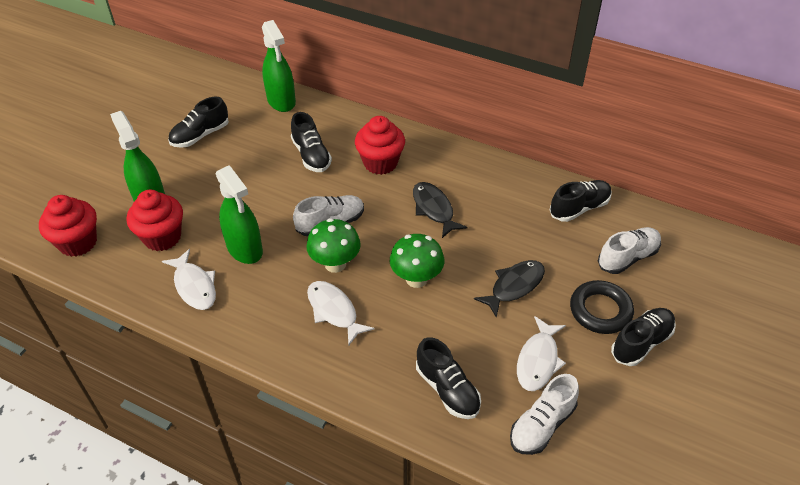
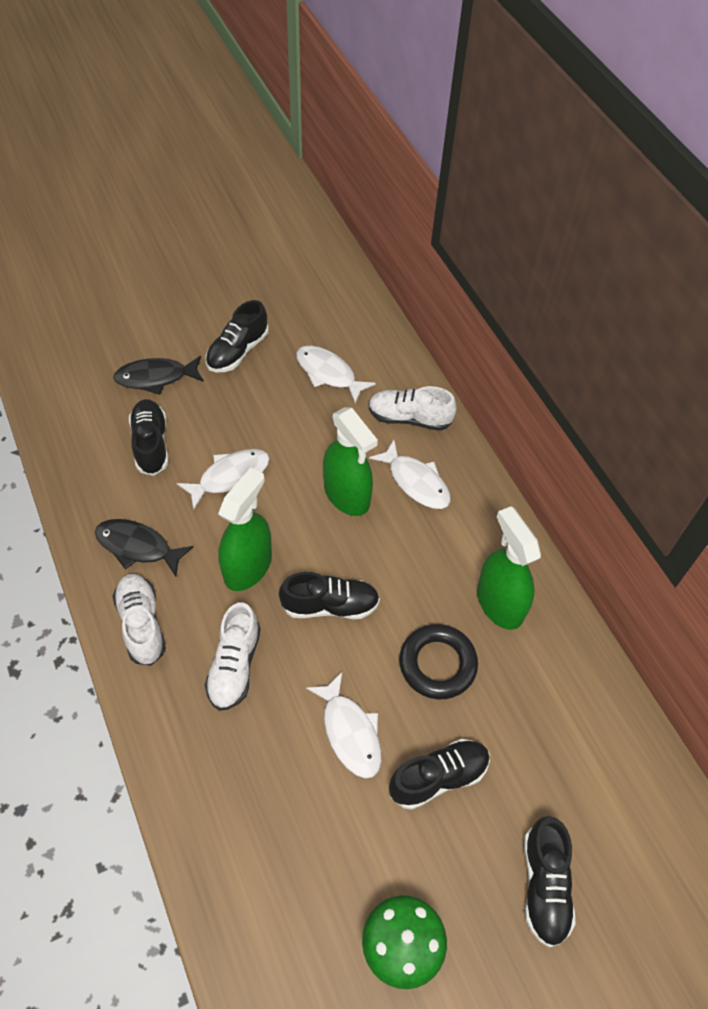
green mushroom: 2 -> 1
red cupcake: 3 -> 0
white fish: 3 -> 4

